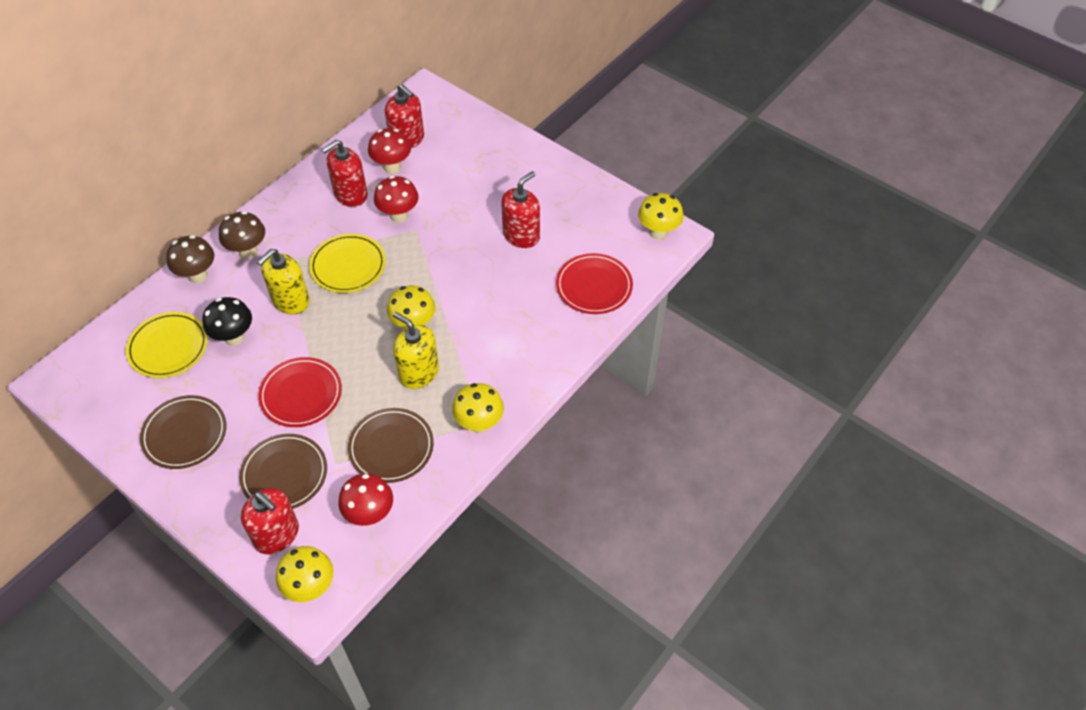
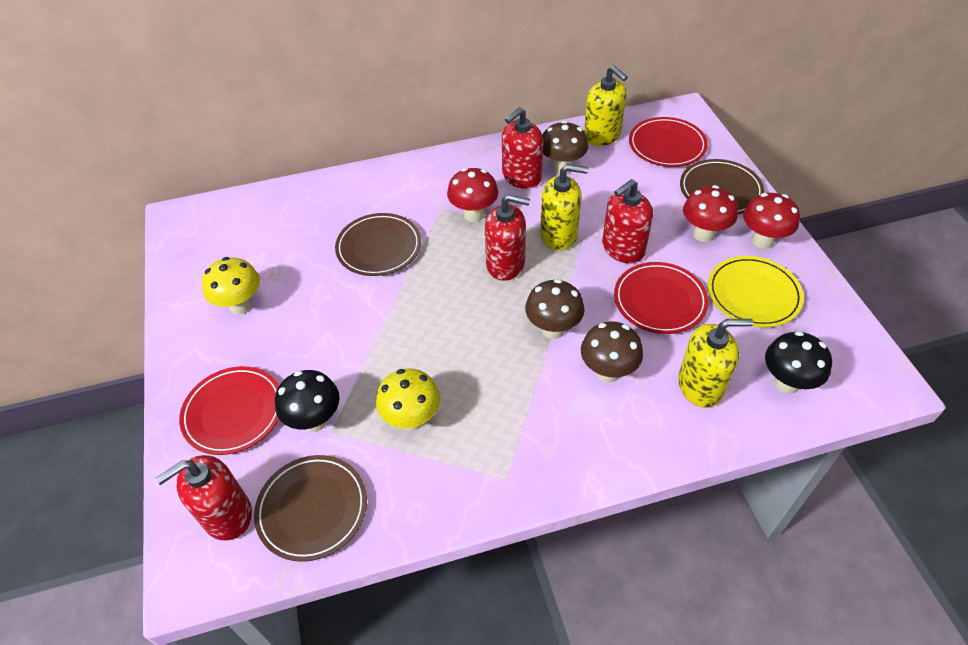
black mushroom: 1 -> 2
brown mushroom: 2 -> 3
red plate: 2 -> 3
yellow mushroom: 4 -> 2
yellow plate: 2 -> 1
yellow soap dispenser: 2 -> 3

